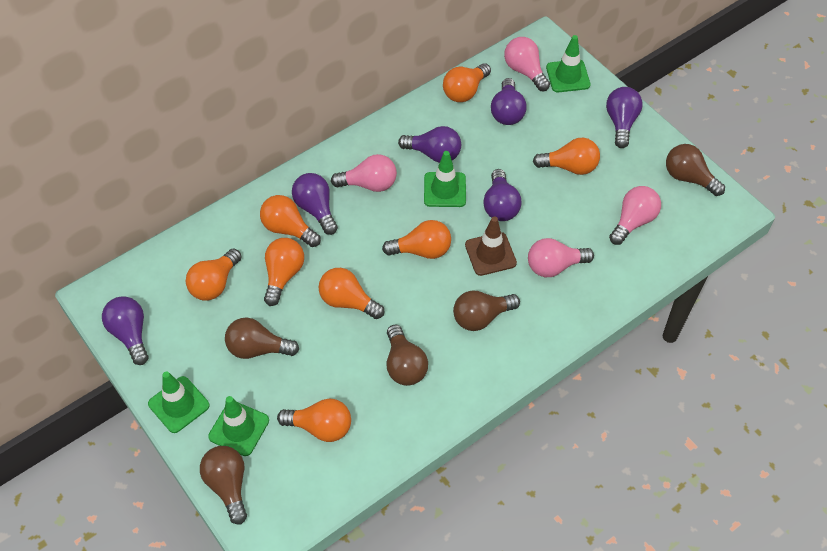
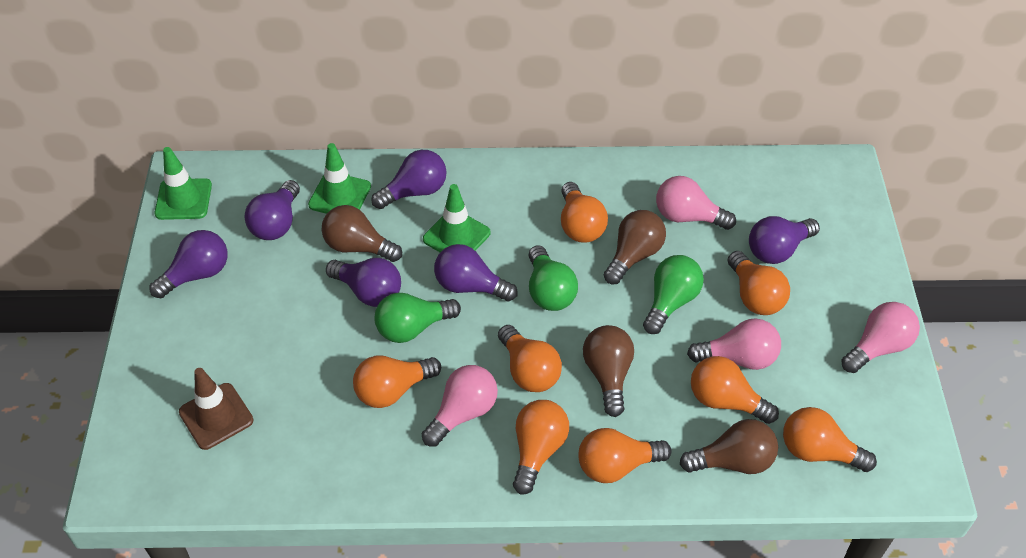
brown light bulb: 5 -> 4
green light bulb: 0 -> 3
green traffic cone: 4 -> 3

